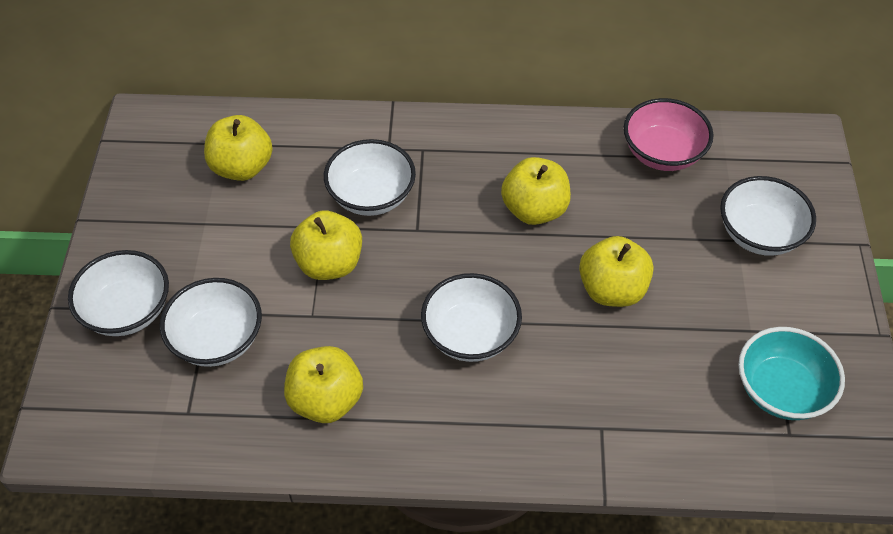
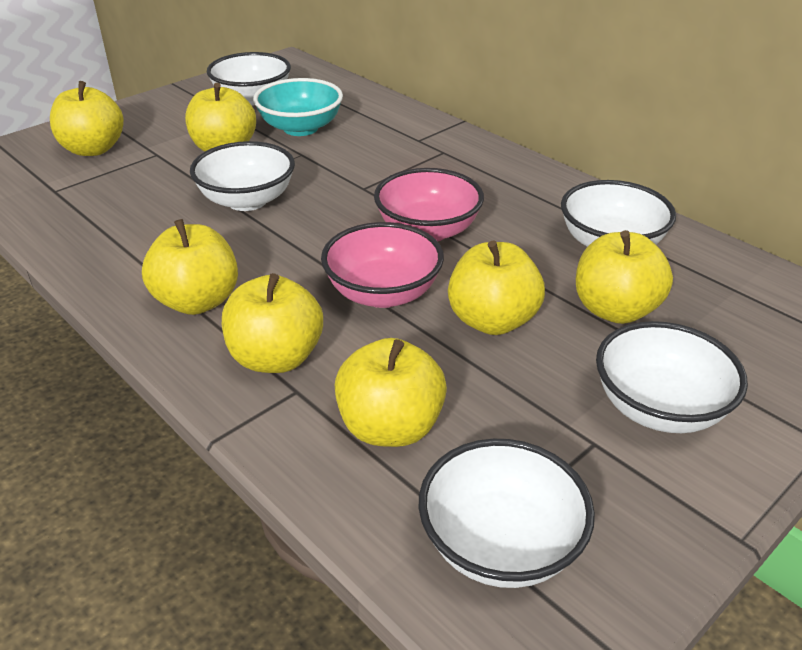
pink bowl: 1 -> 2
yellow apple: 5 -> 7

